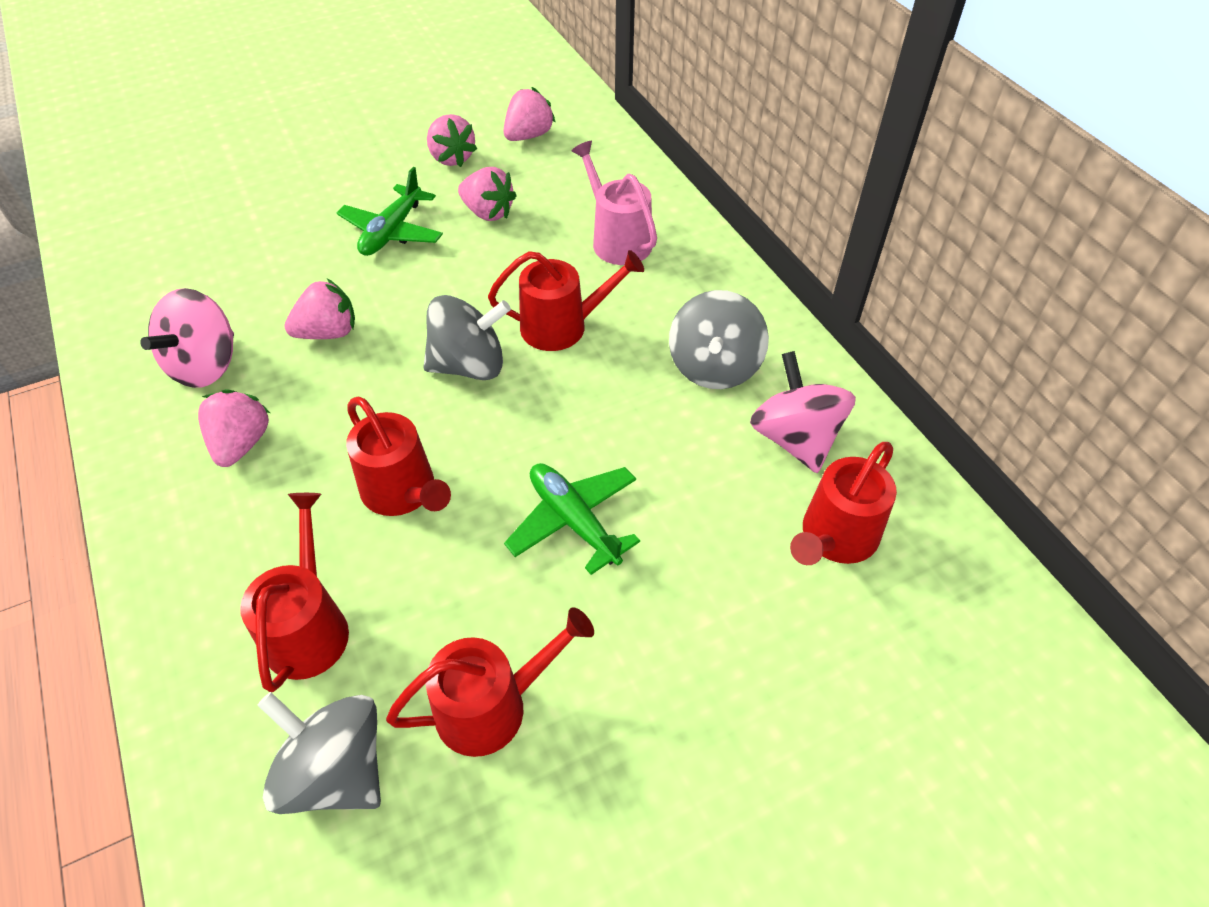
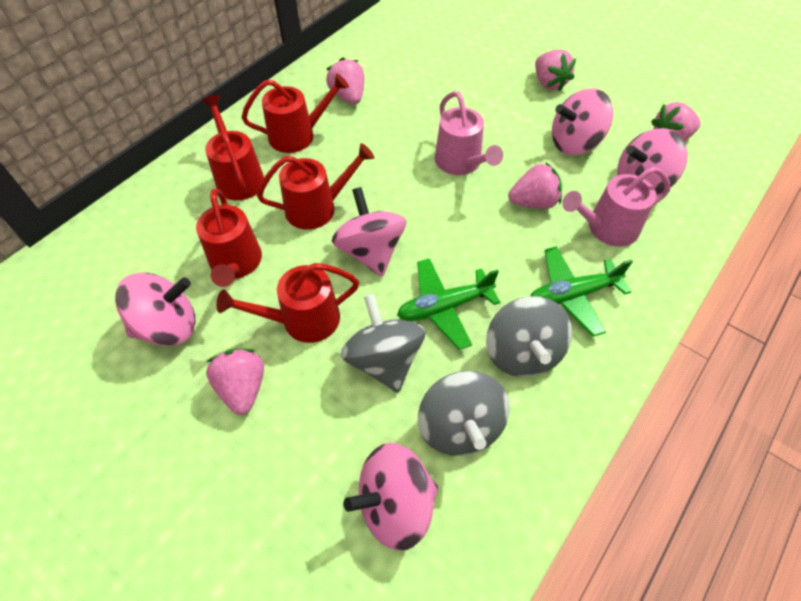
pink spinning top: 2 -> 5
pink watering can: 1 -> 2

